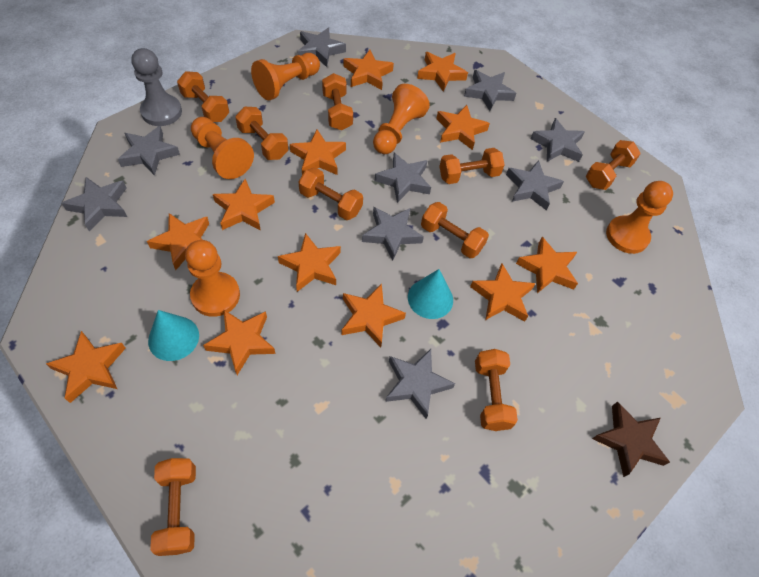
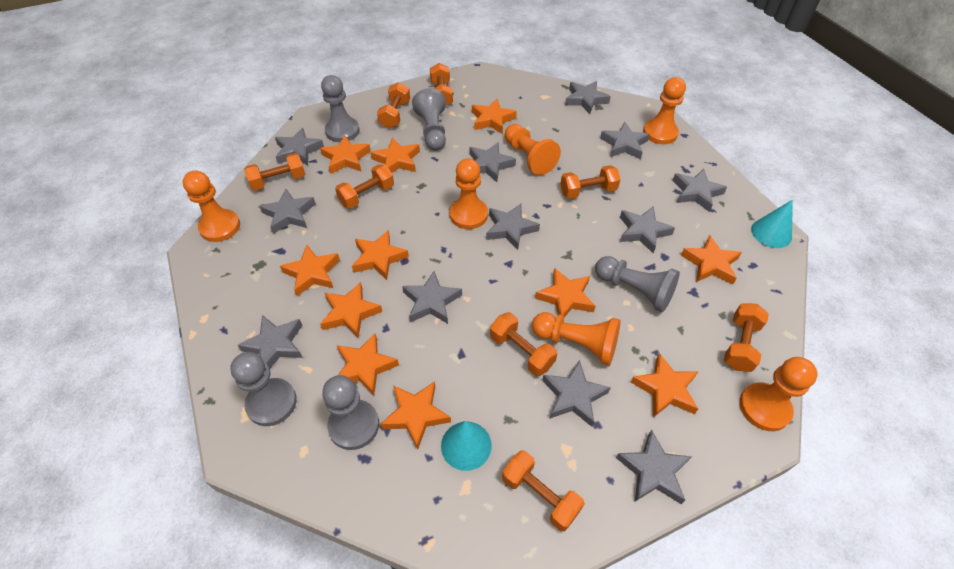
brown star: 1 -> 0
grey pawn: 1 -> 5
grey star: 9 -> 12
orange dumbbell: 9 -> 8
orange pawn: 5 -> 6
orange star: 12 -> 11

